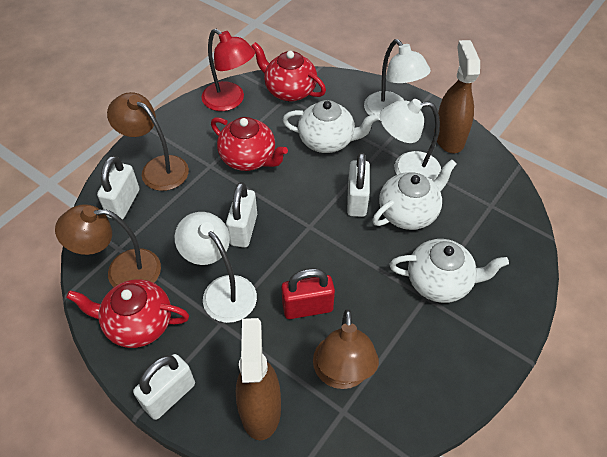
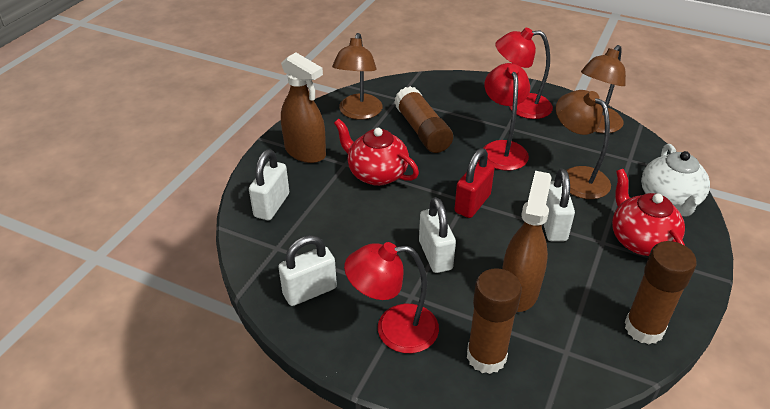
brown glue stick: 0 -> 3
red lamp: 1 -> 3
red teapot: 3 -> 2
white lamp: 3 -> 0
white teapot: 3 -> 1

